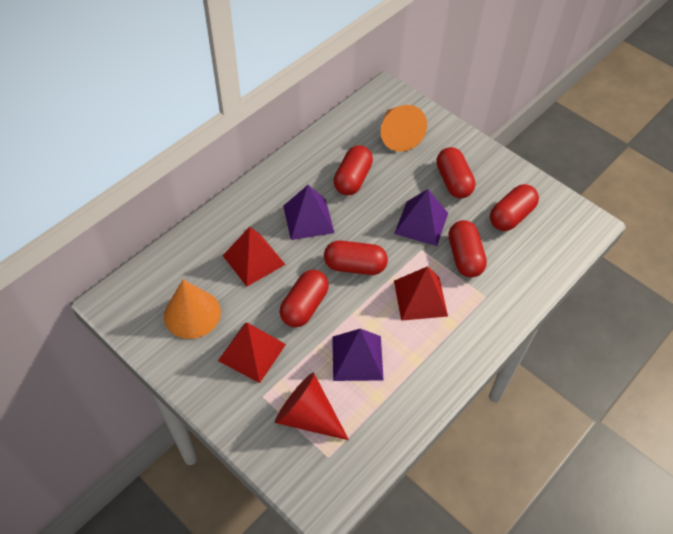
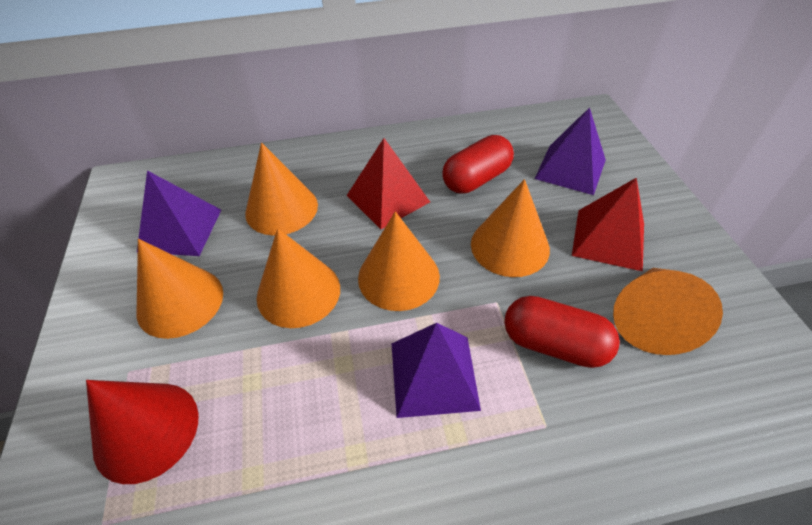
orange cone: 2 -> 6
red capsule: 6 -> 2
red pyramid: 3 -> 2

